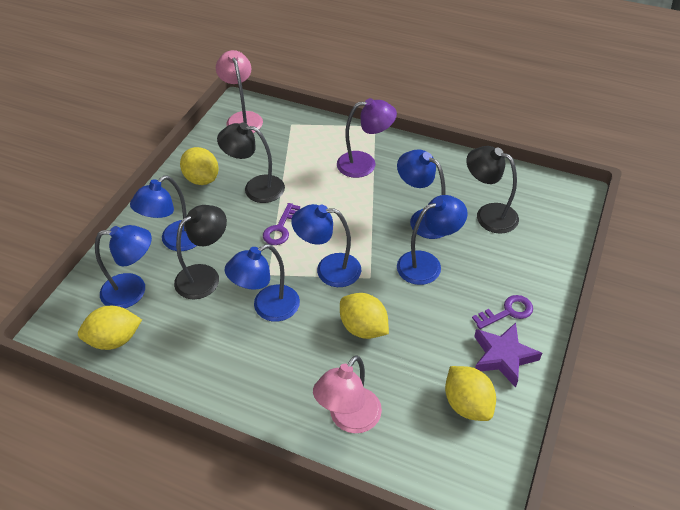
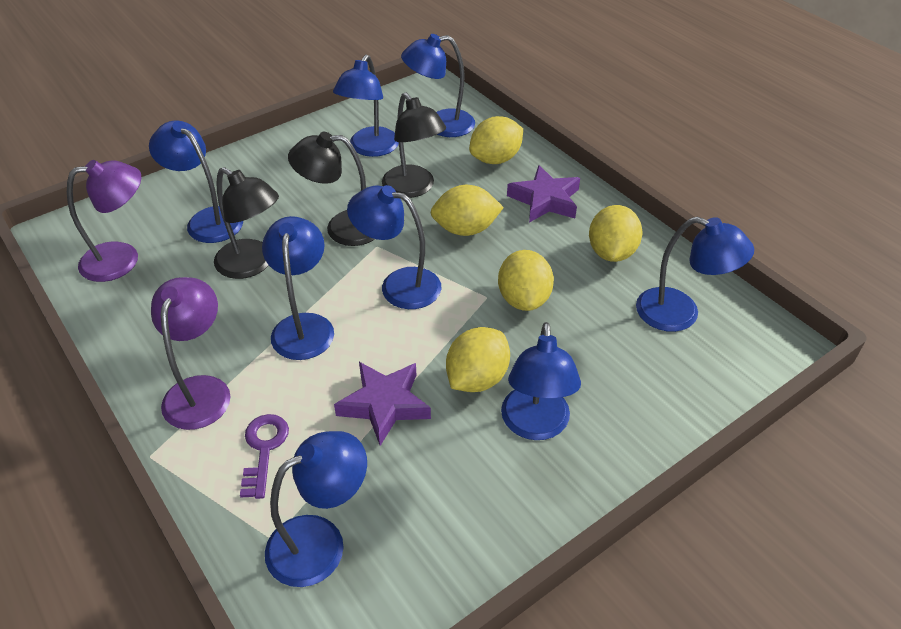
blue lamp: 6 -> 8
pink lamp: 2 -> 0
purple key: 2 -> 1
purple lamp: 1 -> 2
purple star: 1 -> 2
yellow lemon: 4 -> 5

